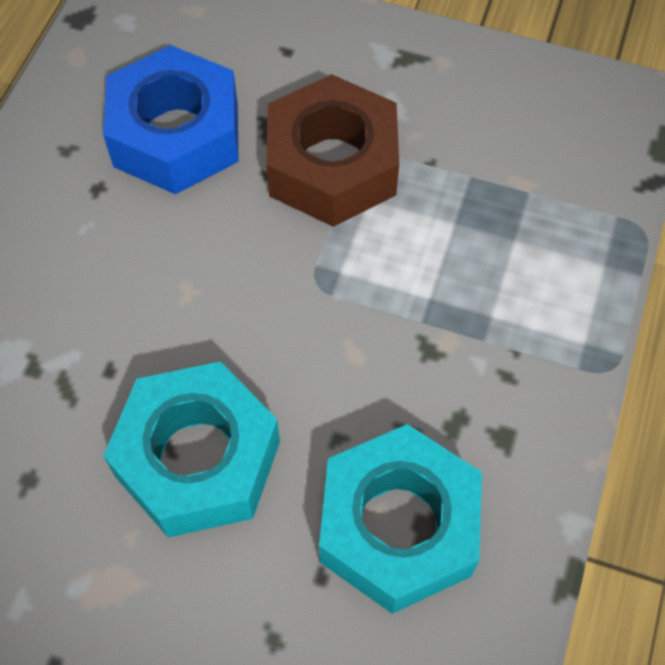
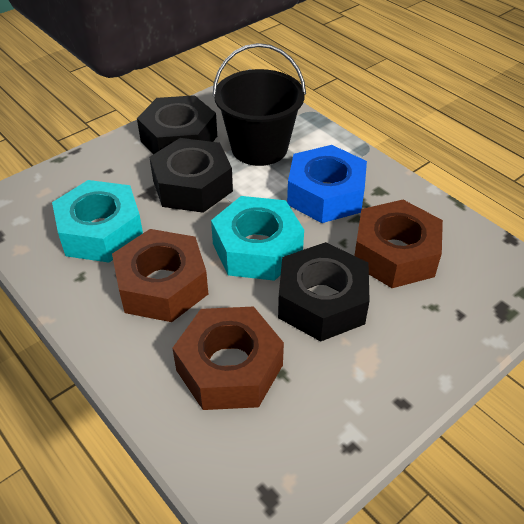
black bucket: 0 -> 1
black nut: 0 -> 3
brown nut: 1 -> 3

